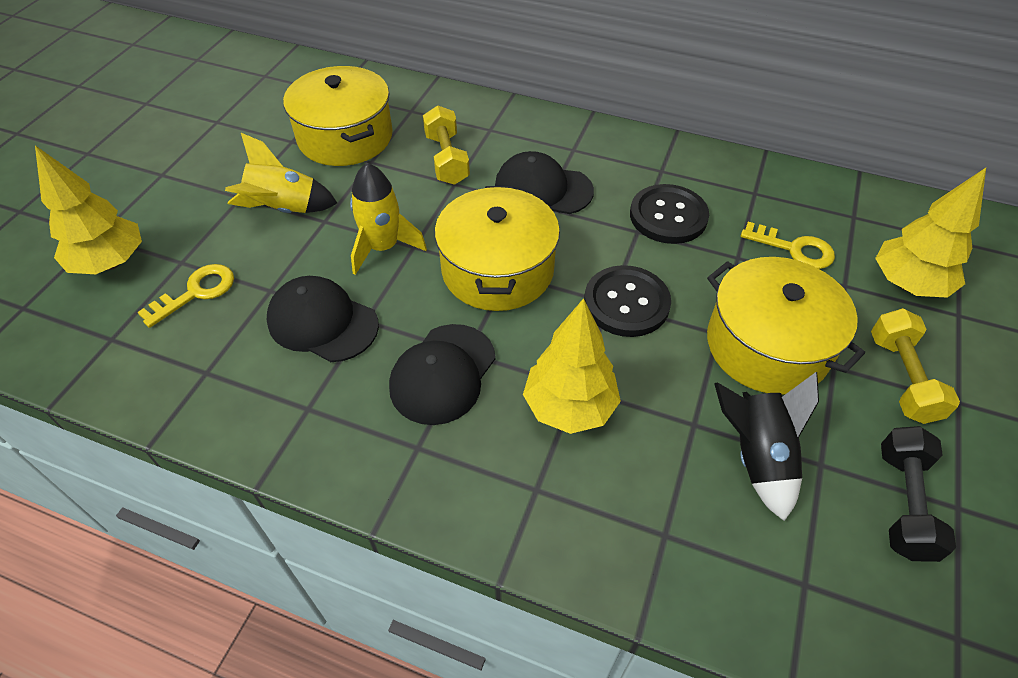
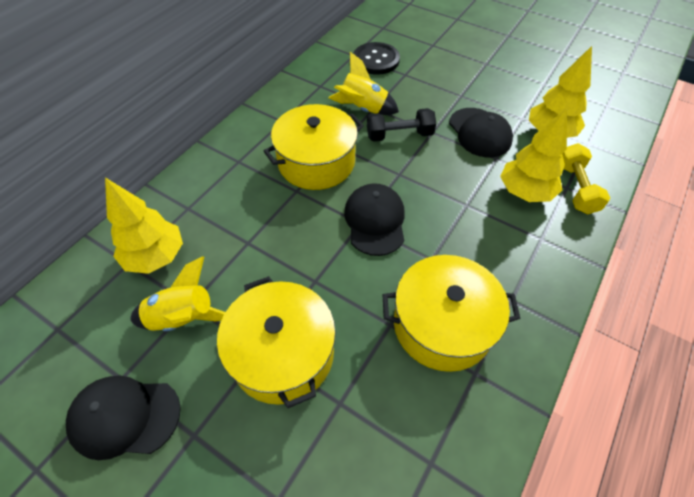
black button: 2 -> 1
black rocket: 1 -> 0
yellow dumbbell: 2 -> 1
yellow key: 2 -> 0

